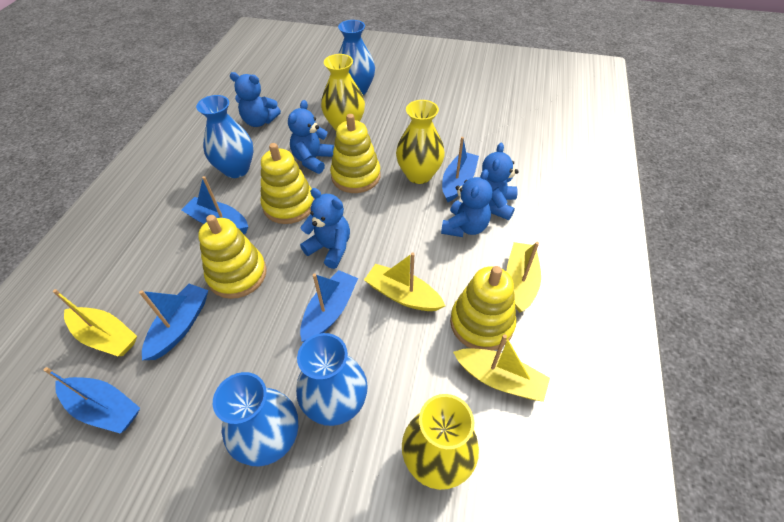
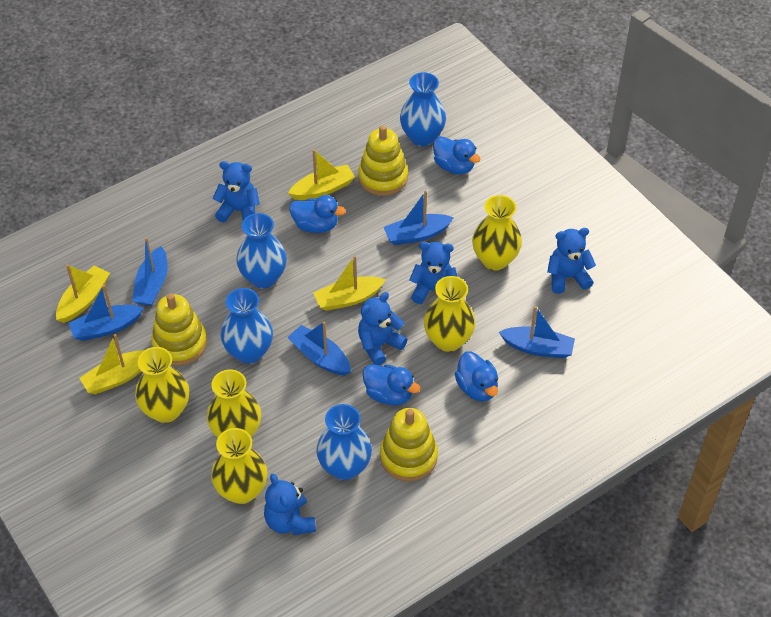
blue duck: 0 -> 4
yellow stacking toy: 4 -> 3
yellow vase: 3 -> 5

